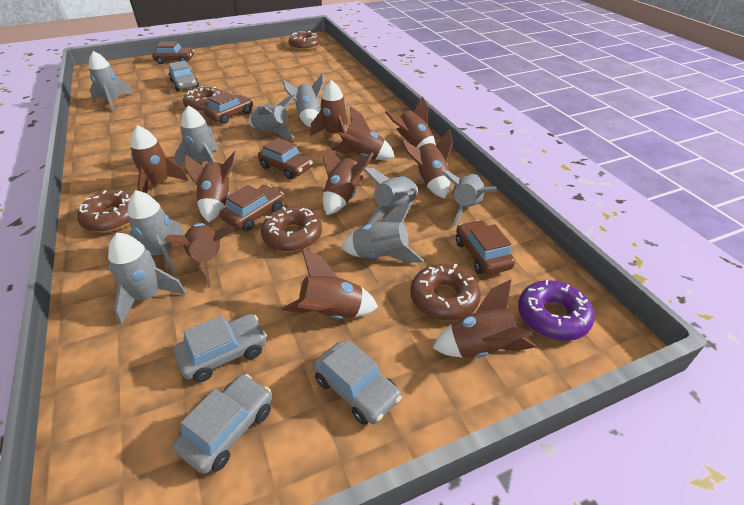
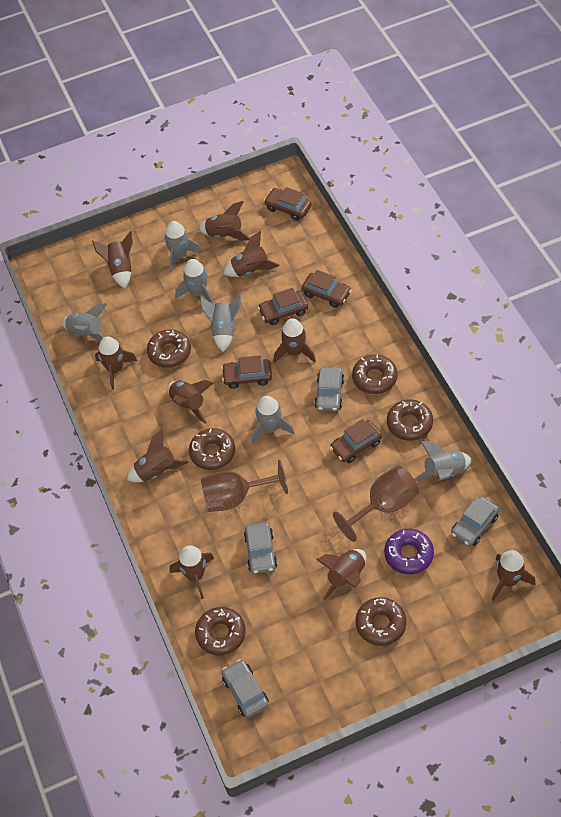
brown donut: 5 -> 6
brown goblet: 0 -> 2
grey rocket: 9 -> 6

